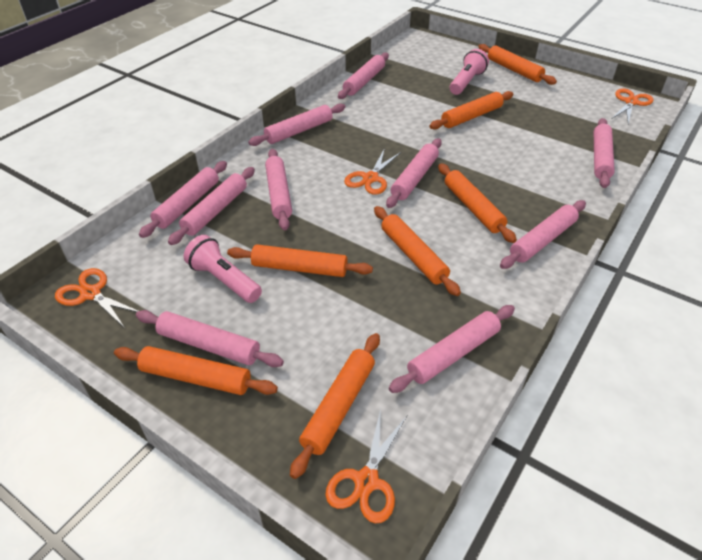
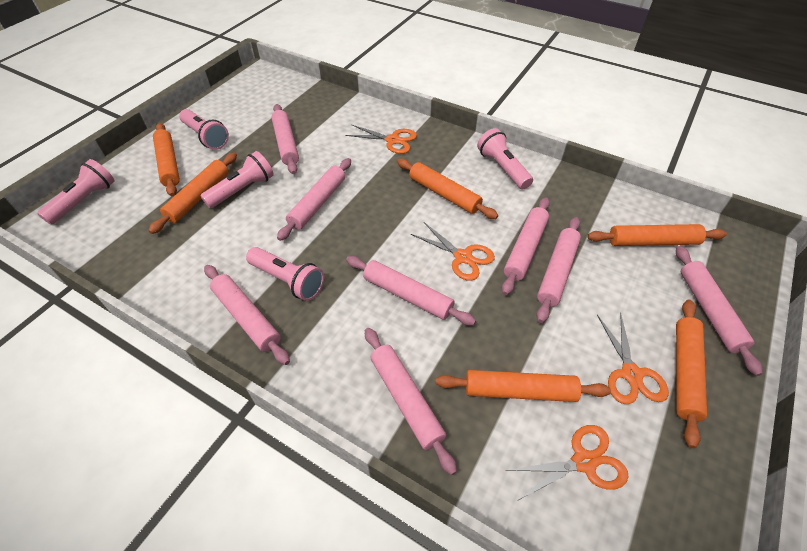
orange rolling pin: 7 -> 6
pink flashlight: 2 -> 5
pink rolling pin: 10 -> 8

